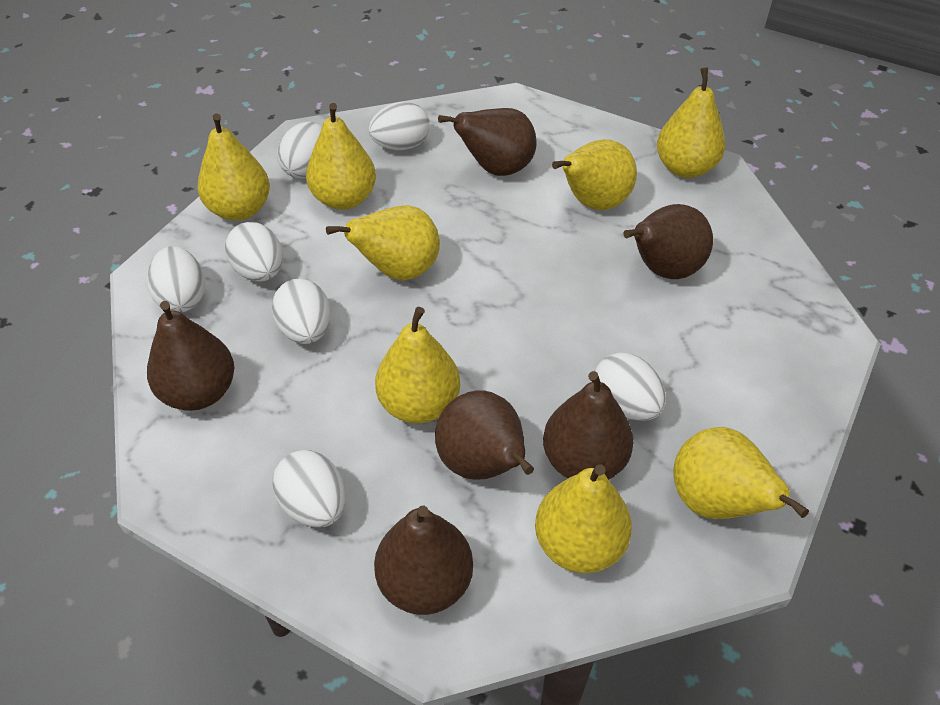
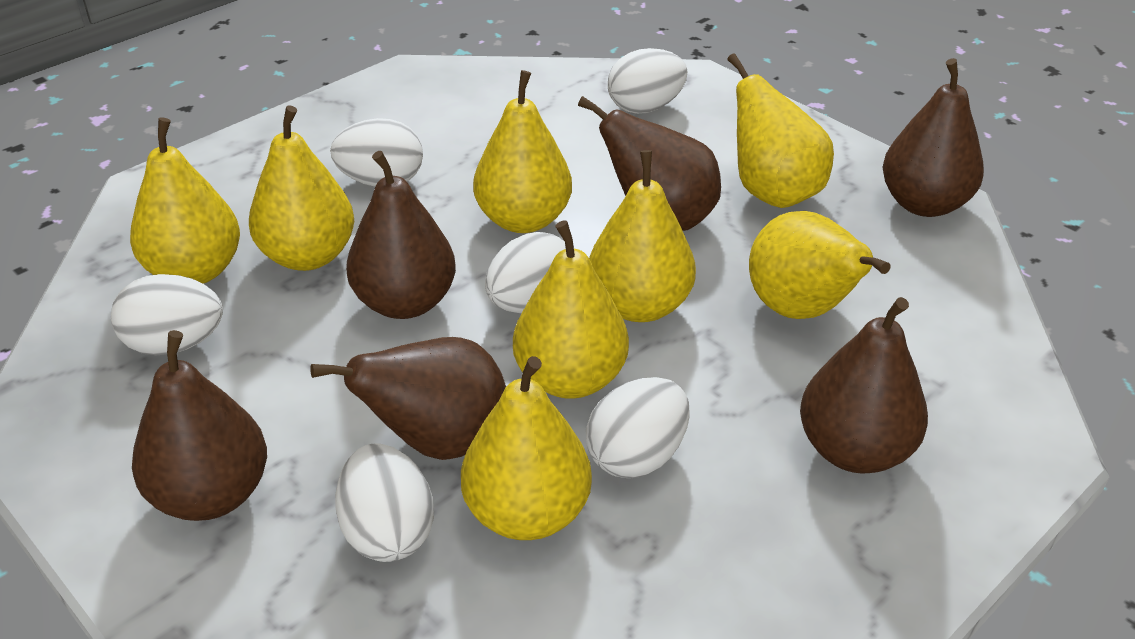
white egg: 7 -> 6

